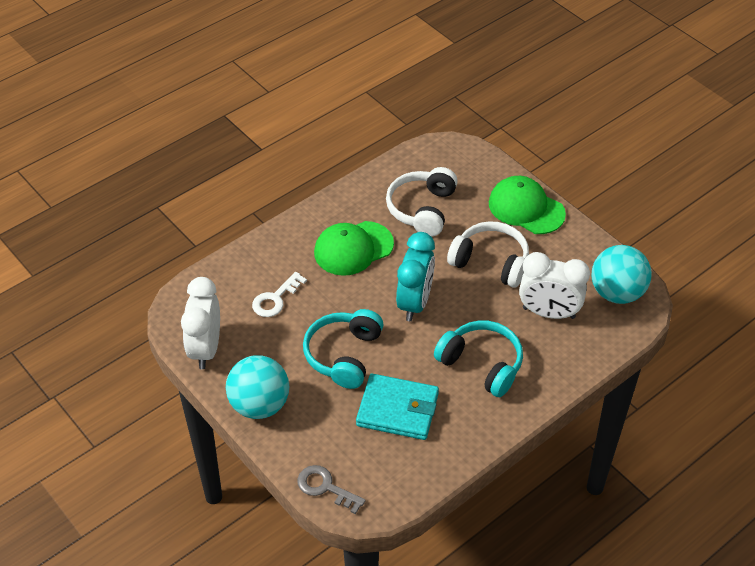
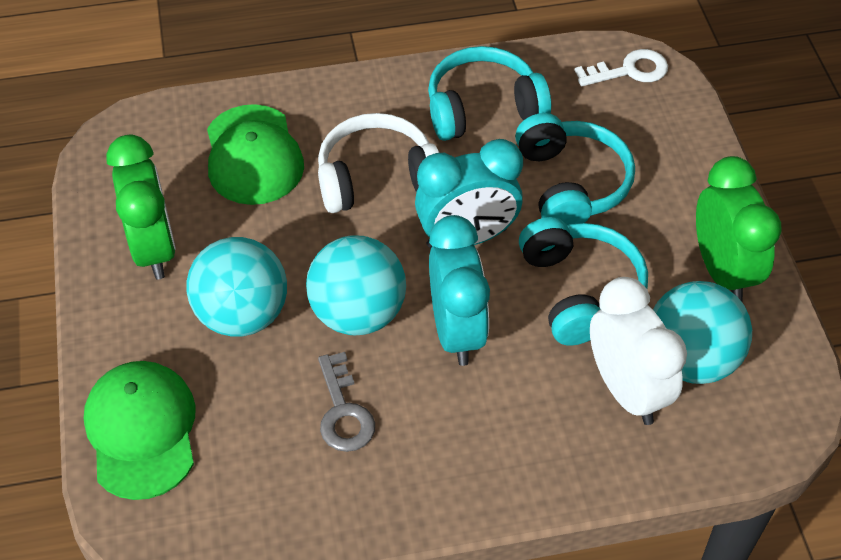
green clock: 0 -> 2
turquoise ball: 2 -> 3
turquoise clock: 1 -> 2
turquoise headphones: 2 -> 3
turquoise wallet: 1 -> 0
white clock: 2 -> 1
white headphones: 2 -> 1

